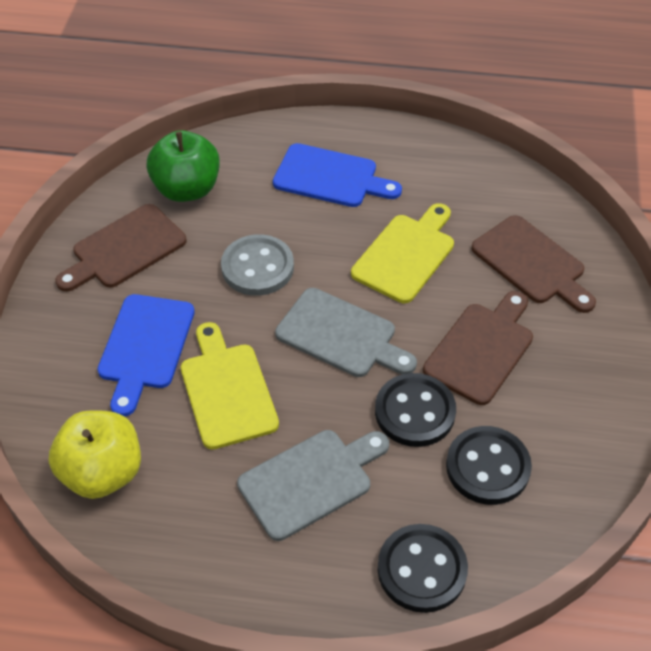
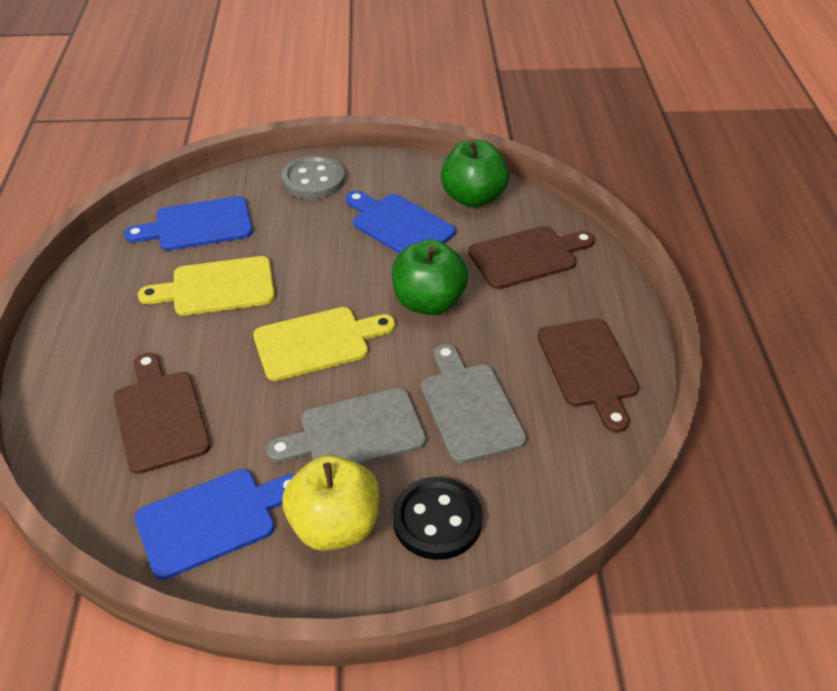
black button: 3 -> 1
blue cutting board: 2 -> 3
green apple: 1 -> 2

